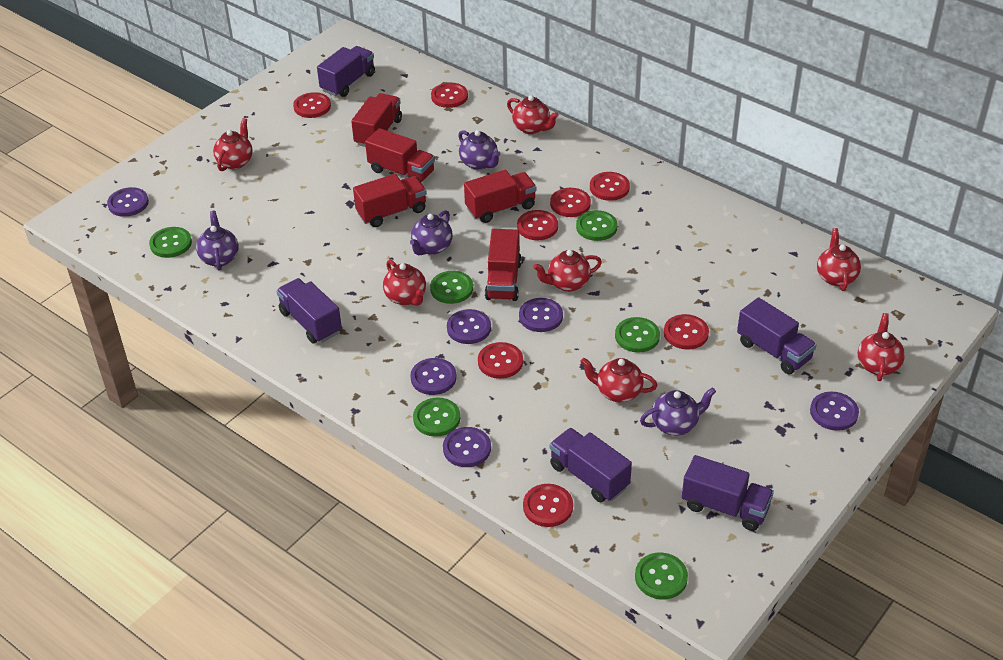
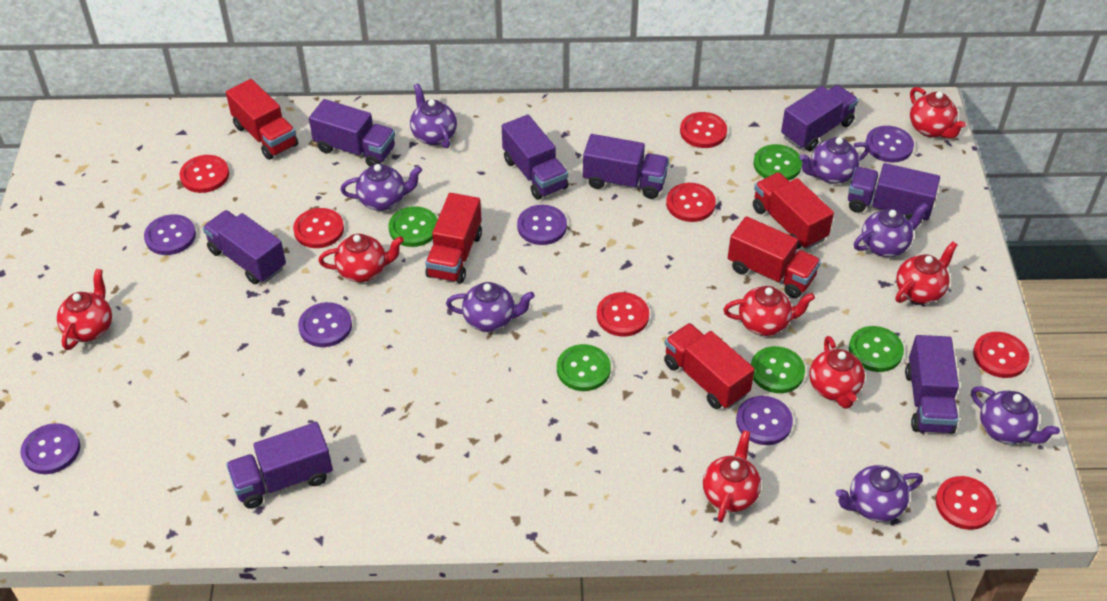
green button: 6 -> 5
purple teapot: 4 -> 7
purple truck: 5 -> 8
red button: 8 -> 7

